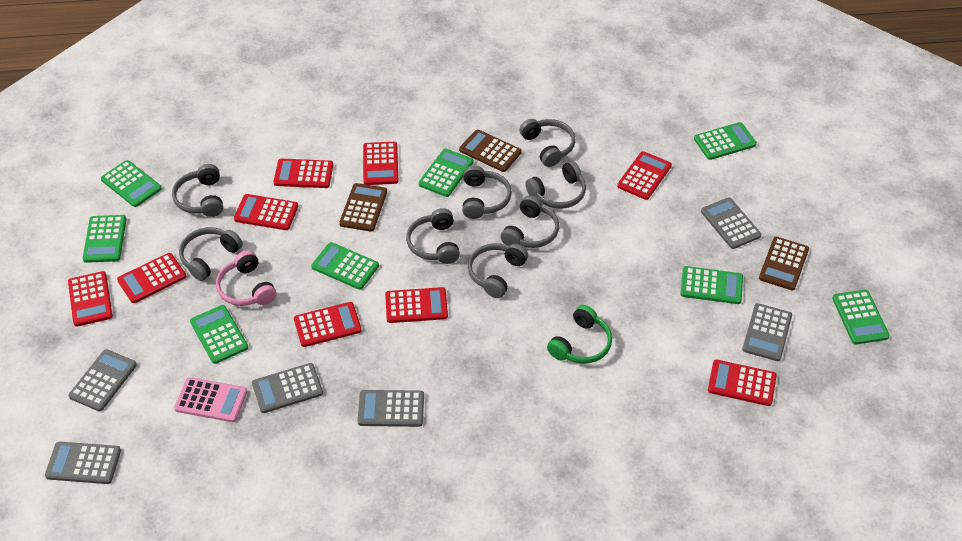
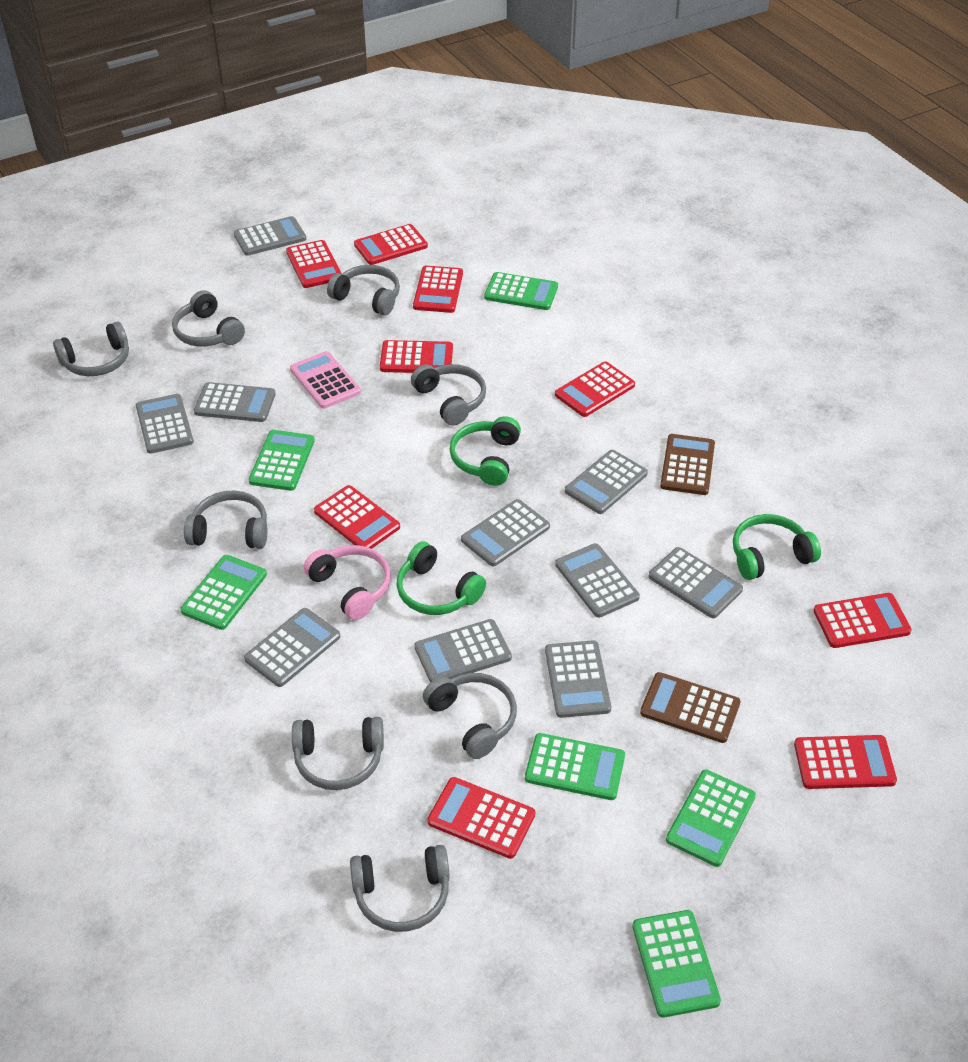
brown calculator: 3 -> 2
green calculator: 8 -> 6
green headphones: 1 -> 3
grey calculator: 6 -> 10

